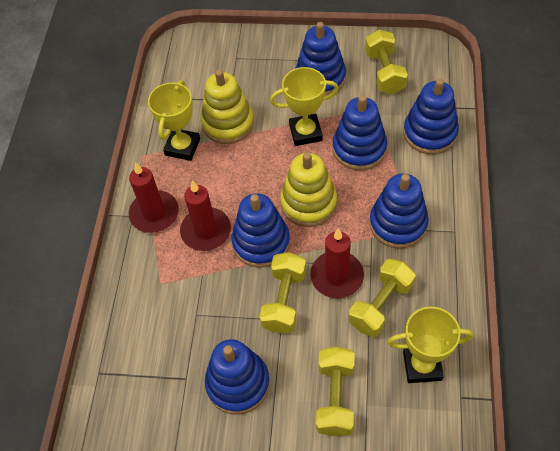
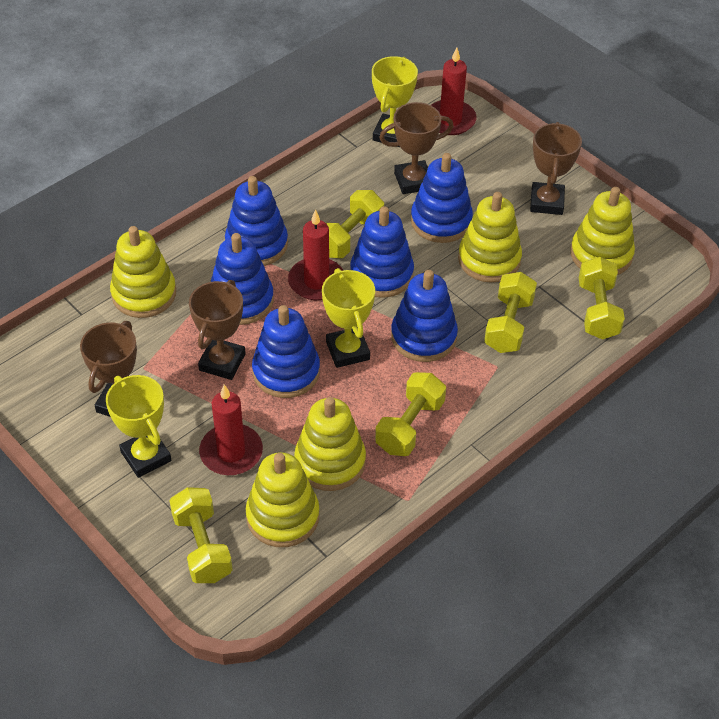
brown trophy: 0 -> 4
yellow dumbbell: 4 -> 5
yellow stacking toy: 2 -> 5

